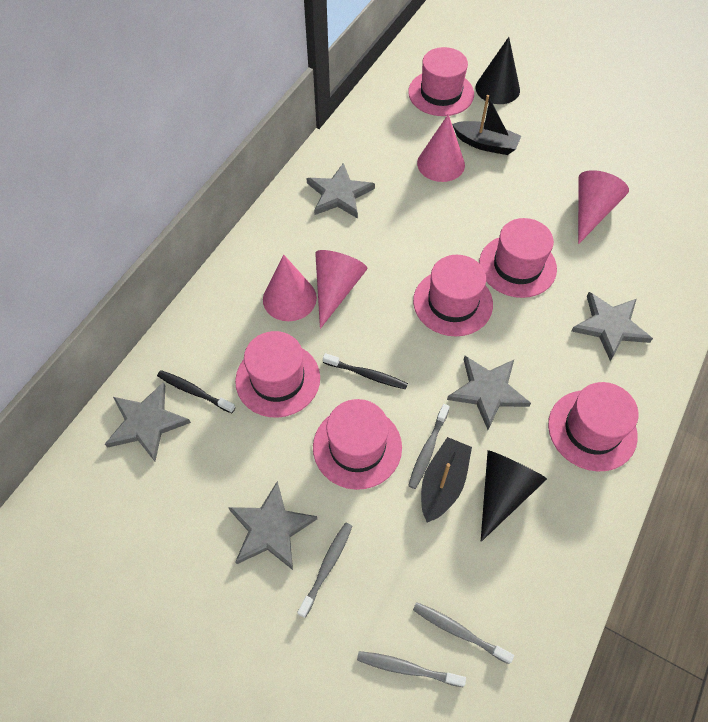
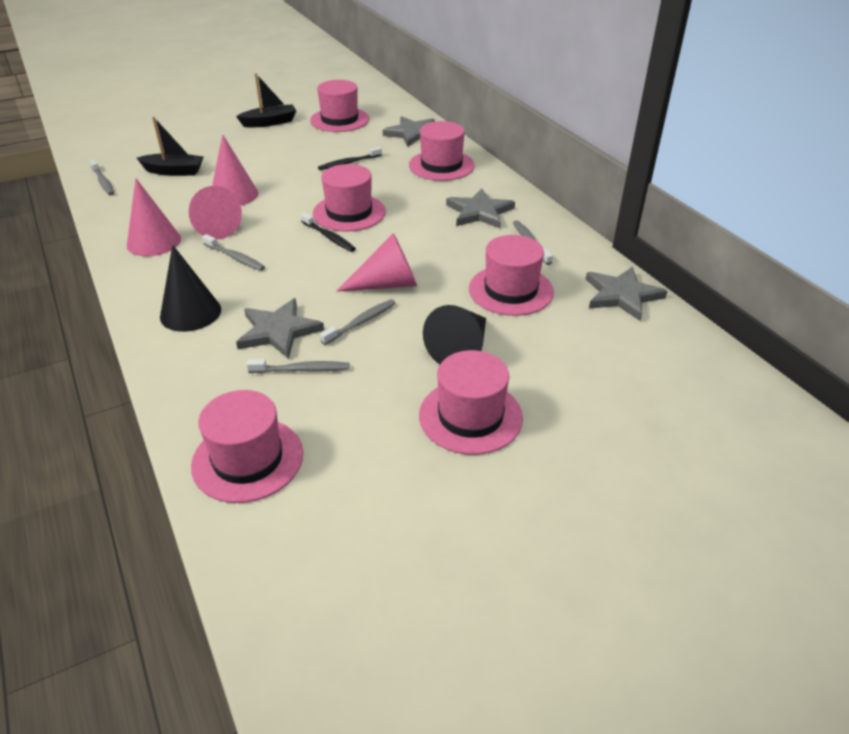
grey star: 5 -> 4
grey toothbrush: 4 -> 5

